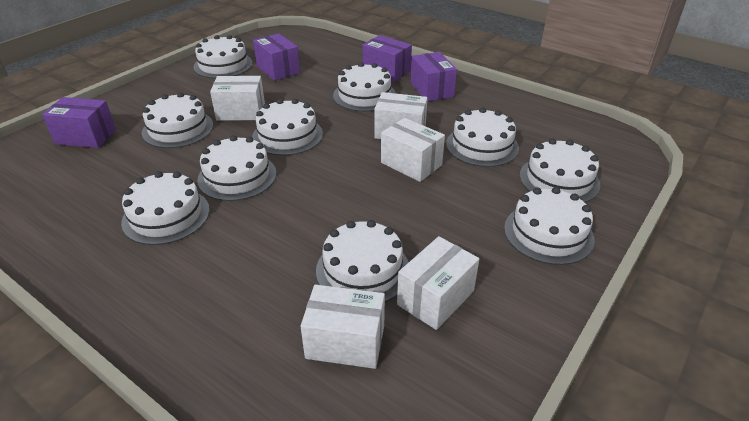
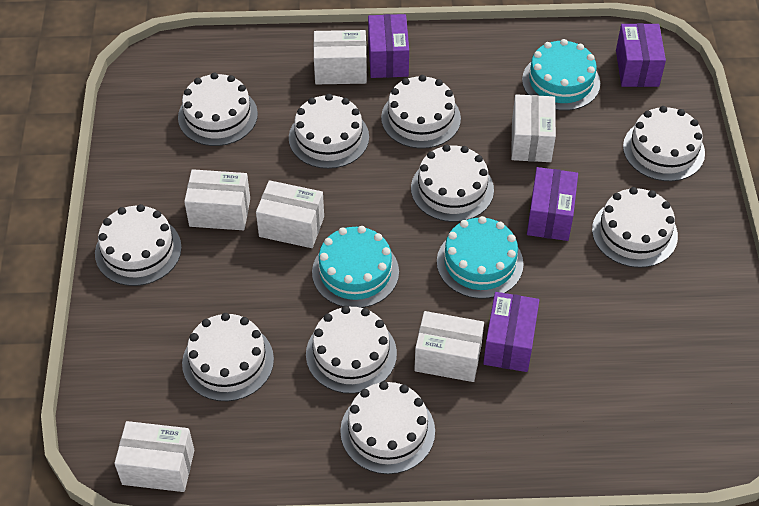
turquoise cake: 0 -> 3
white box: 5 -> 6

